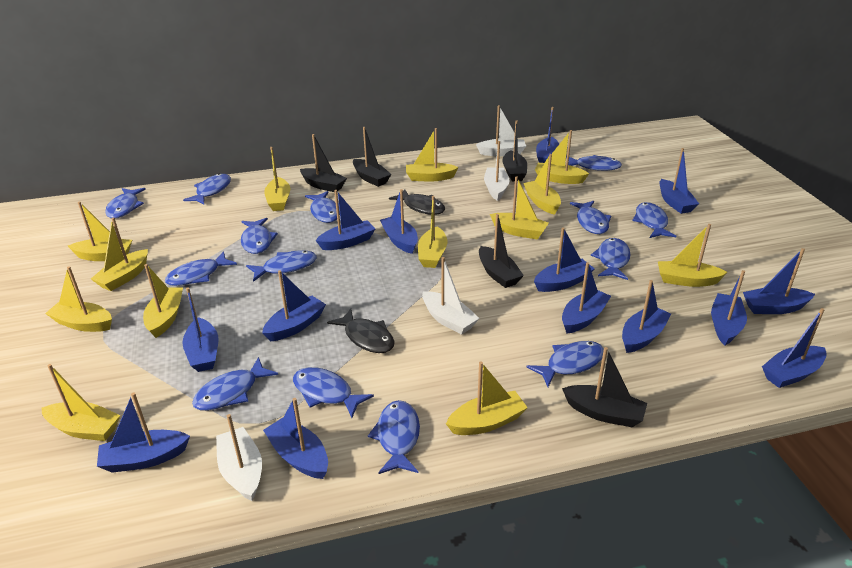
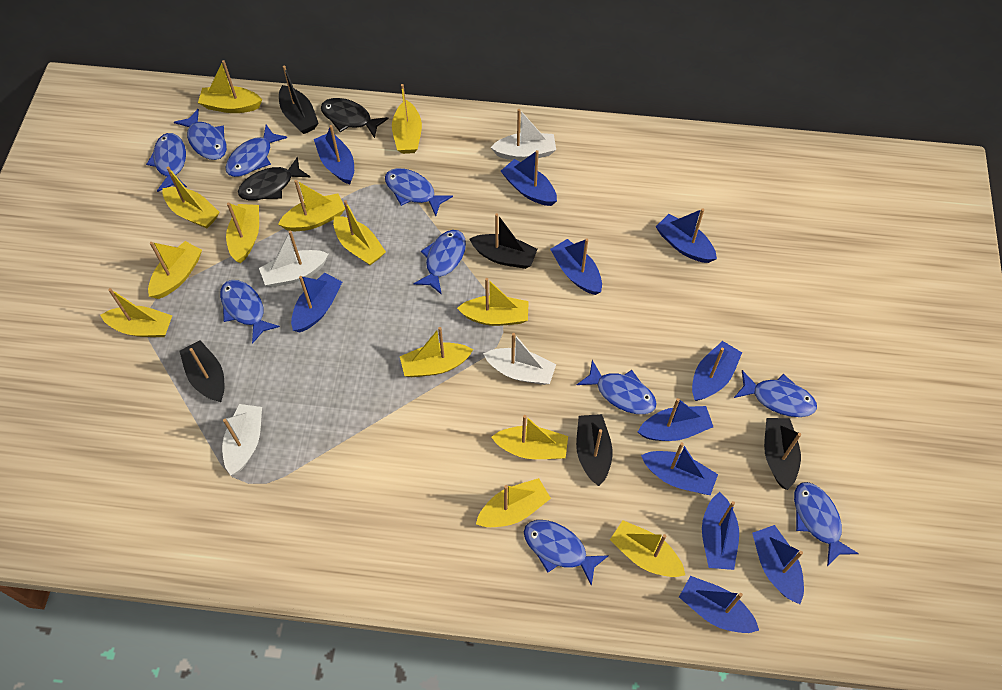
blue boat: 14 -> 11
blue fish: 14 -> 10

